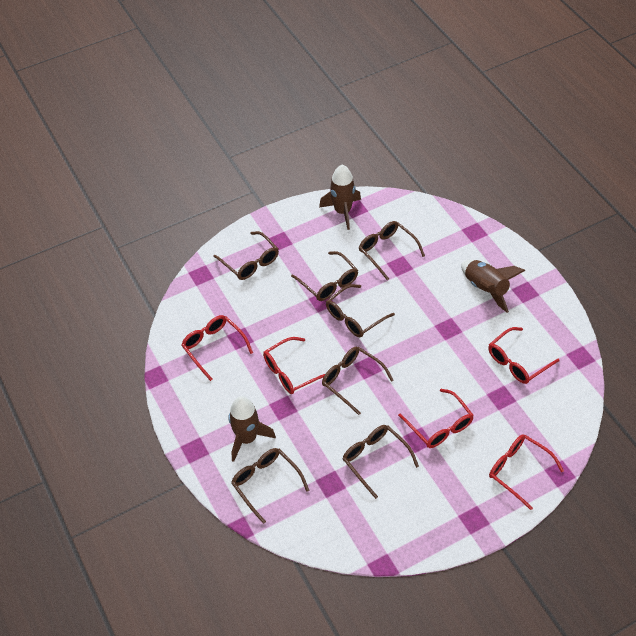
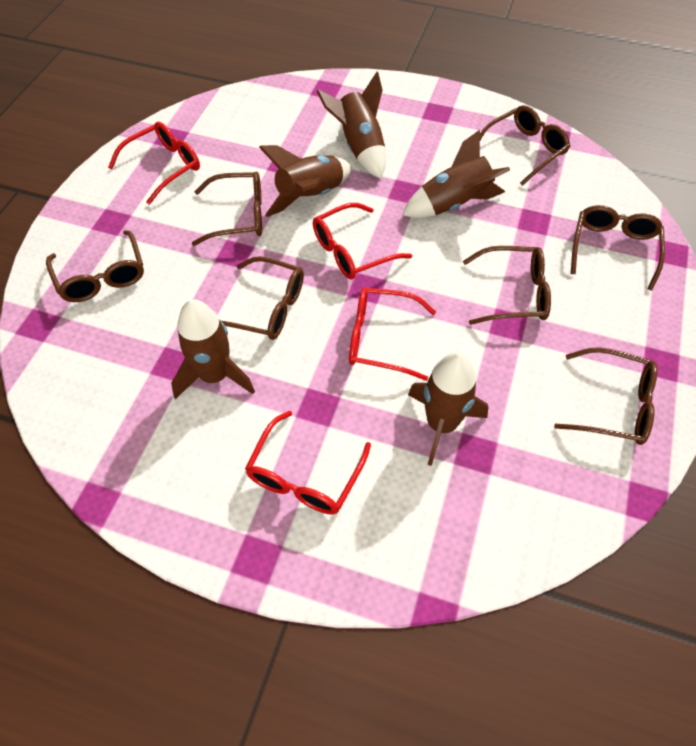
brown rocket: 3 -> 5
red glasses: 5 -> 4

